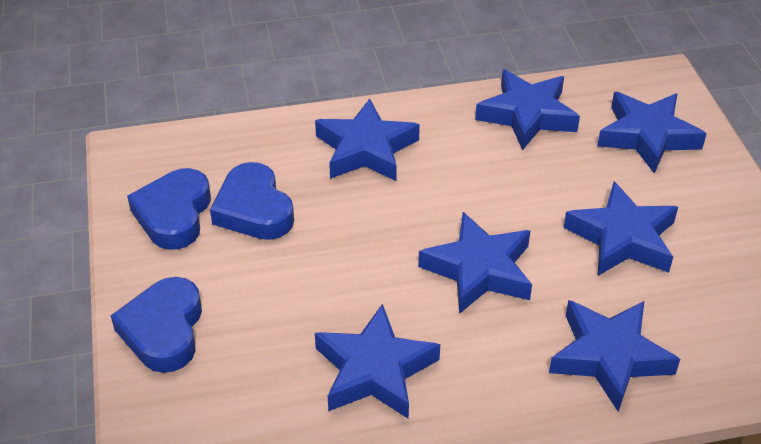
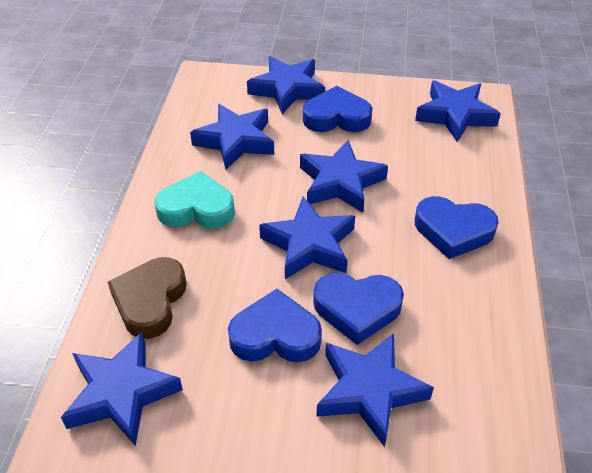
blue heart: 3 -> 4
brown heart: 0 -> 1
turquoise heart: 0 -> 1

